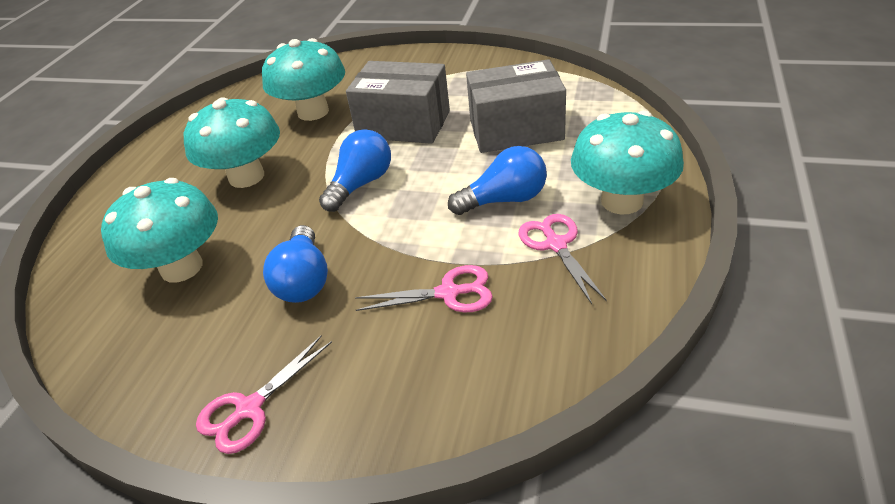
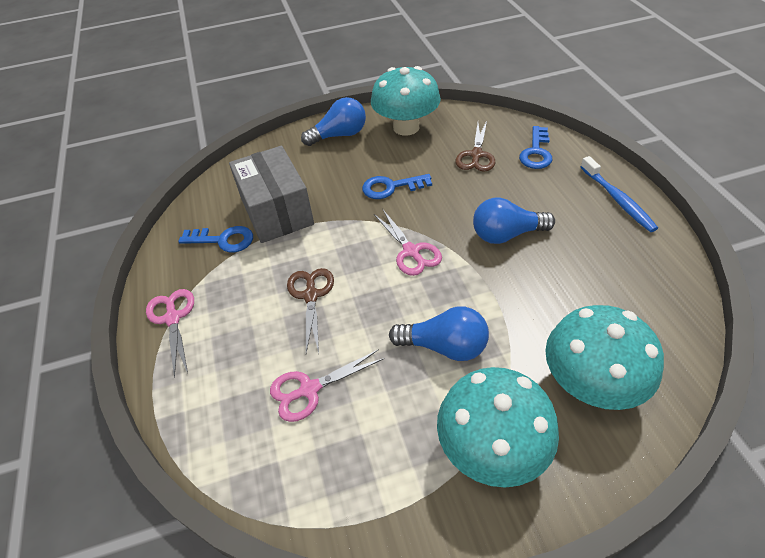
blue key: 0 -> 3
blue toothbrush: 0 -> 1
brown scissors: 0 -> 2
grey box: 2 -> 1
turquoise mushroom: 4 -> 3

